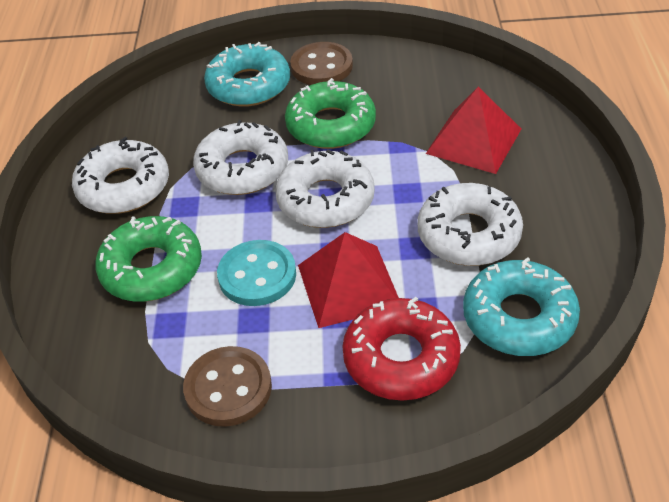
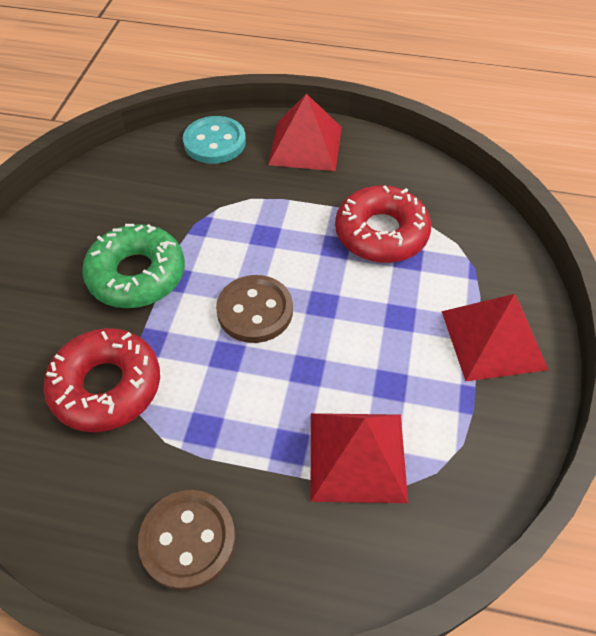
green donut: 2 -> 1
red donut: 1 -> 2
red pyramid: 2 -> 3
turquoise donut: 2 -> 0
white donut: 4 -> 0

